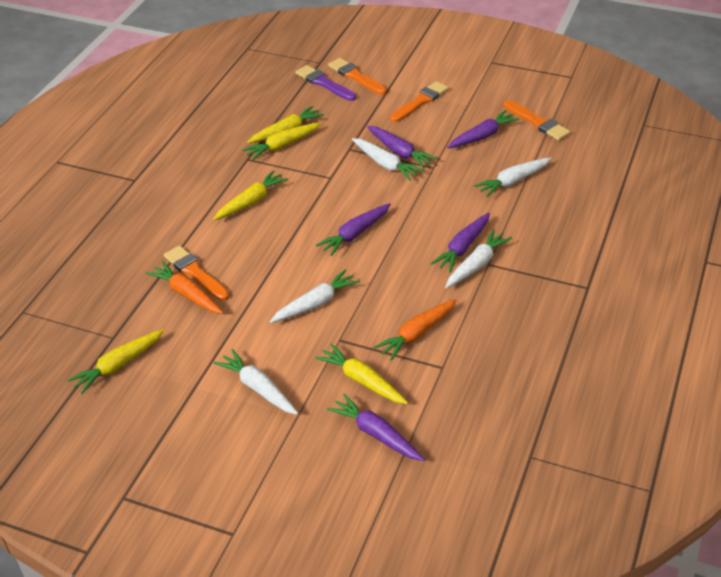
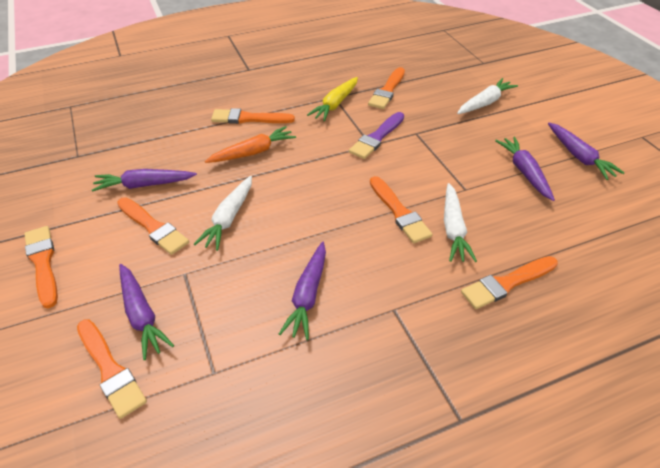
orange brush: 4 -> 7
orange carrot: 2 -> 1
white carrot: 5 -> 3
yellow carrot: 5 -> 1

